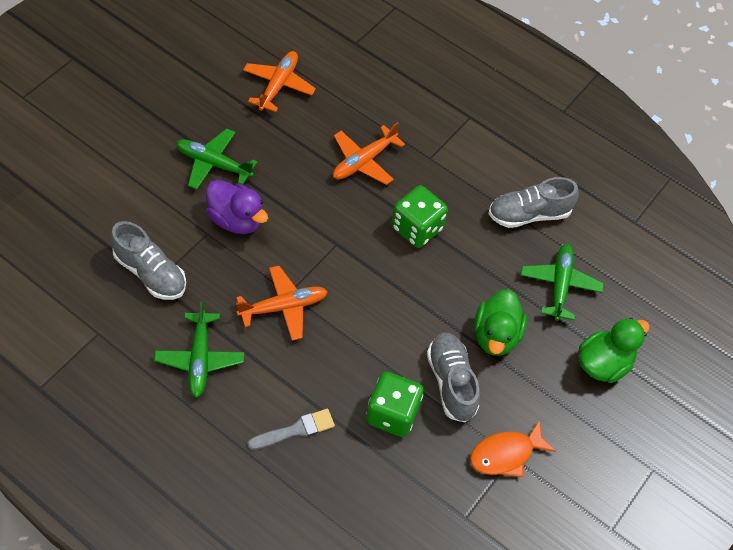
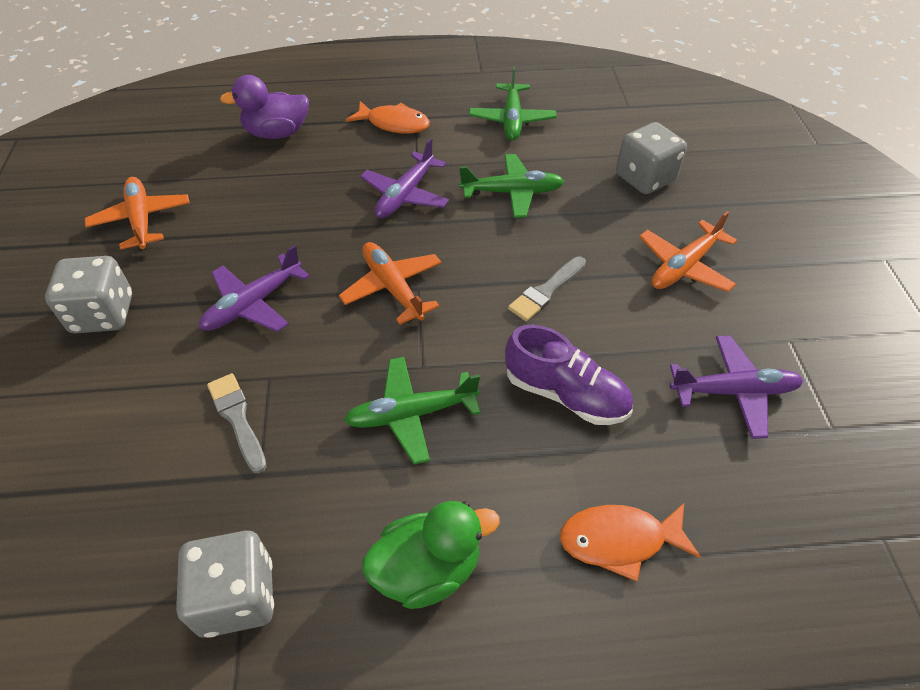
green dice: 2 -> 0
green duck: 2 -> 1
grey brush: 1 -> 2
grey dice: 0 -> 3
grey shoe: 3 -> 0
orange fish: 1 -> 2
purple plane: 0 -> 3
purple shoe: 0 -> 1

